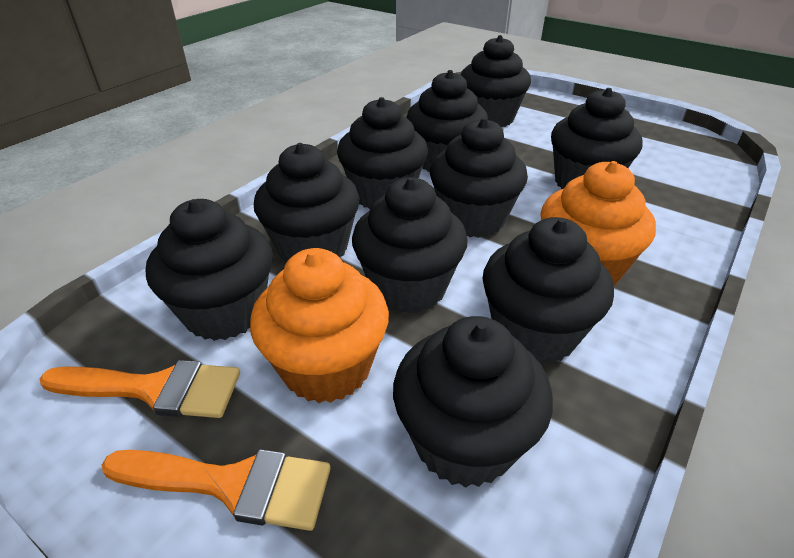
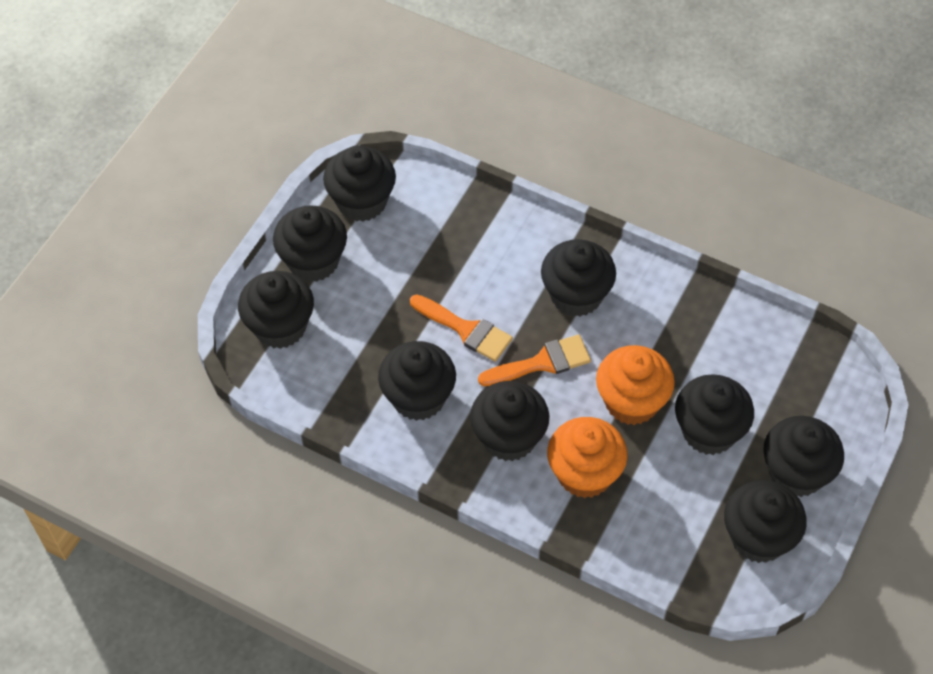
black cupcake: 10 -> 9

